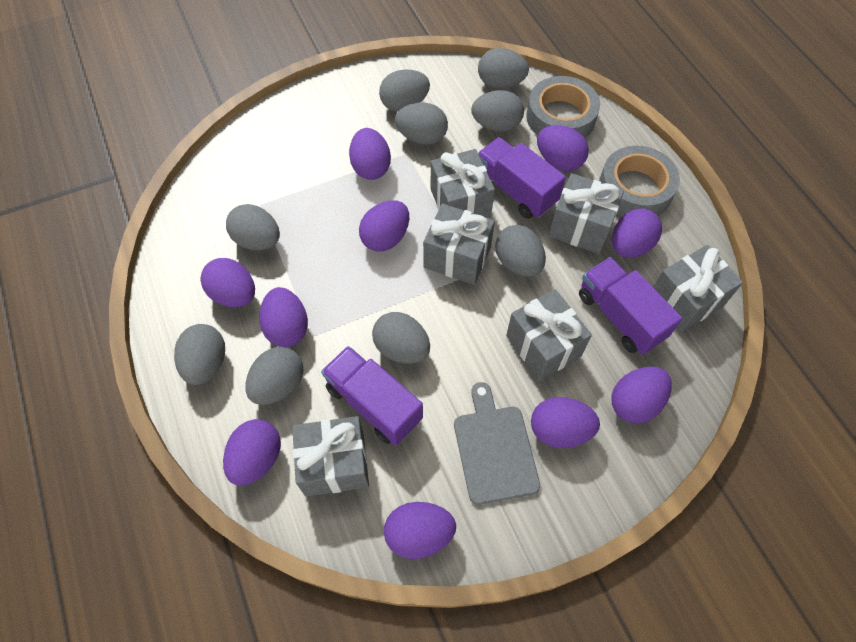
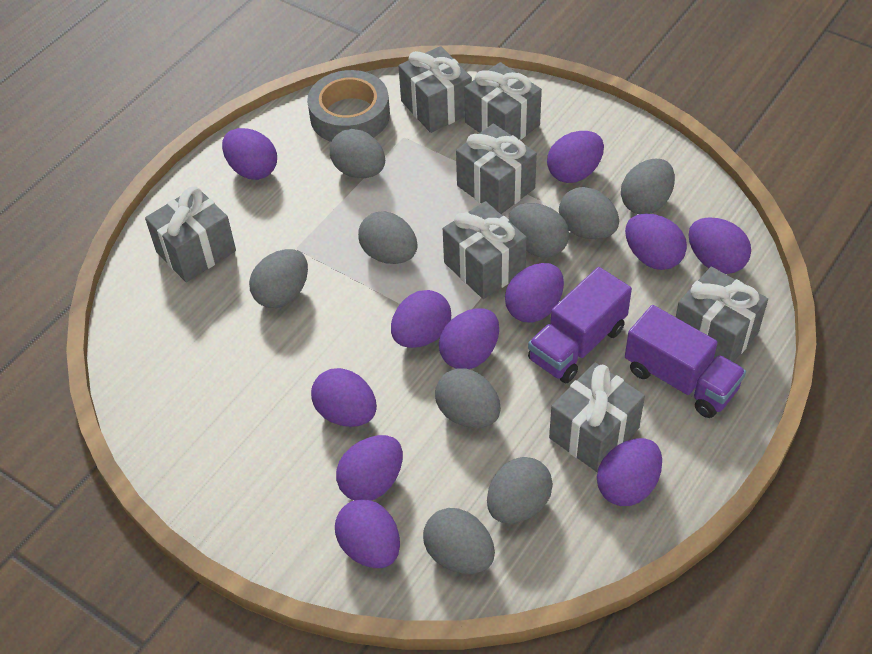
grey cutting board: 1 -> 0
grey gift: 6 -> 7
grey tape: 2 -> 1
purple egg: 10 -> 11
purple truck: 3 -> 2

